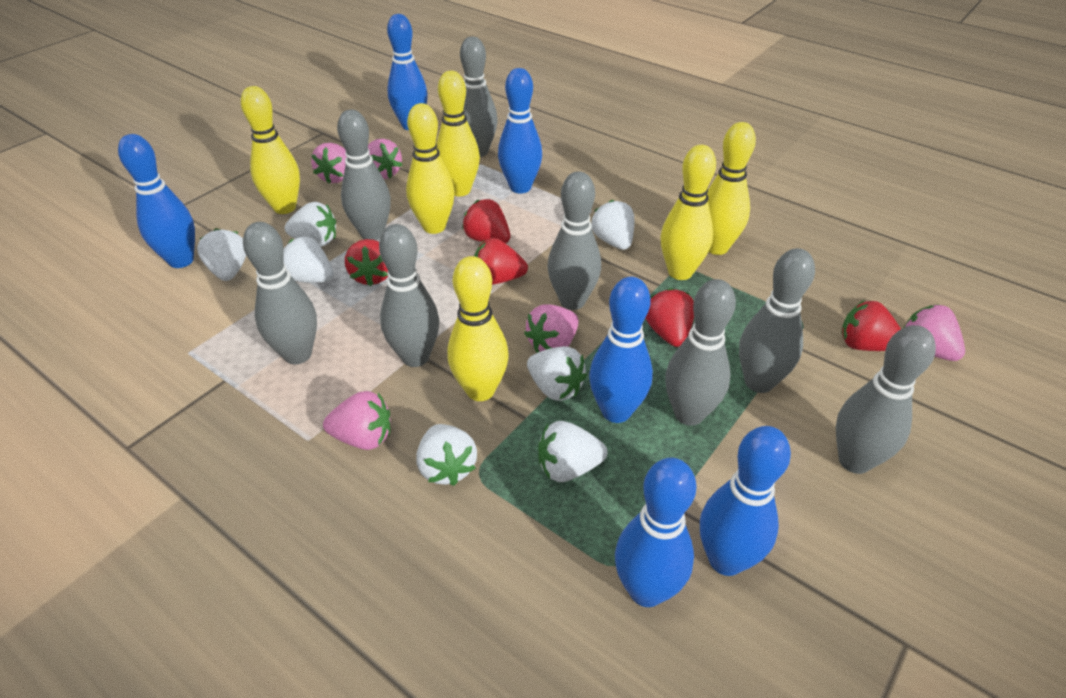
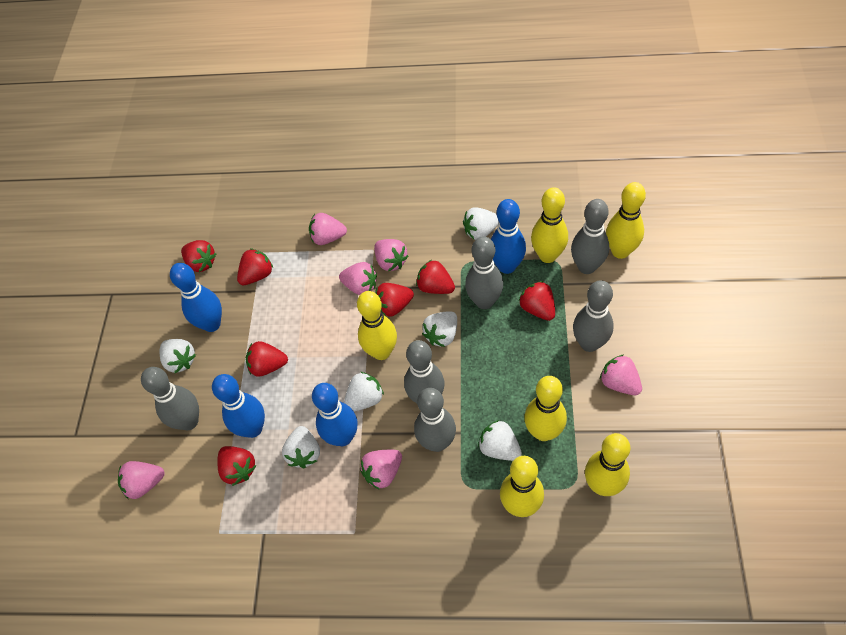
blue bowling pin: 6 -> 4
grey bowling pin: 8 -> 6
pink strawberry: 5 -> 6
red strawberry: 5 -> 7
white strawberry: 7 -> 6

